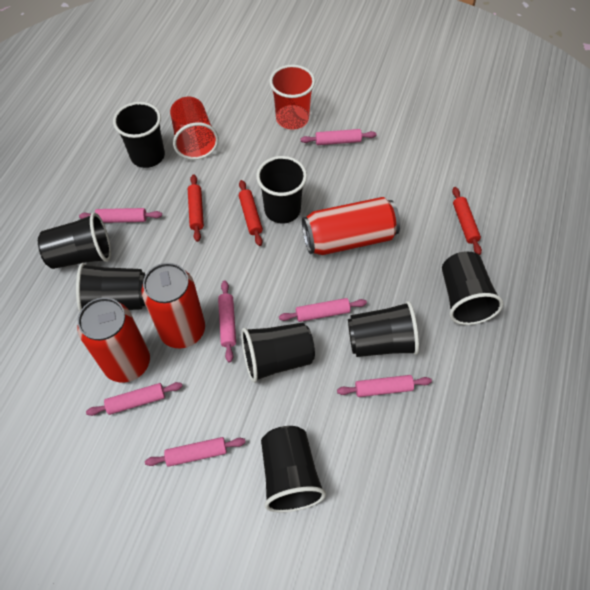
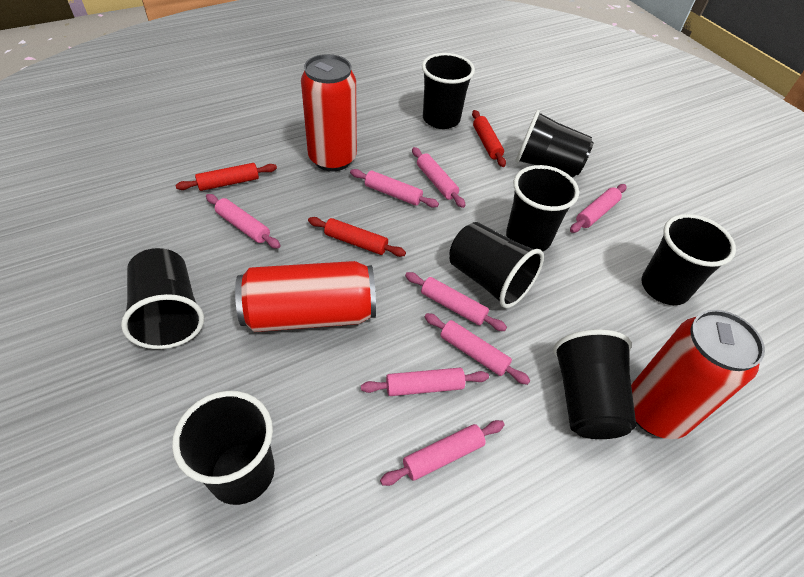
pink rolling pin: 7 -> 8
red cup: 2 -> 0

